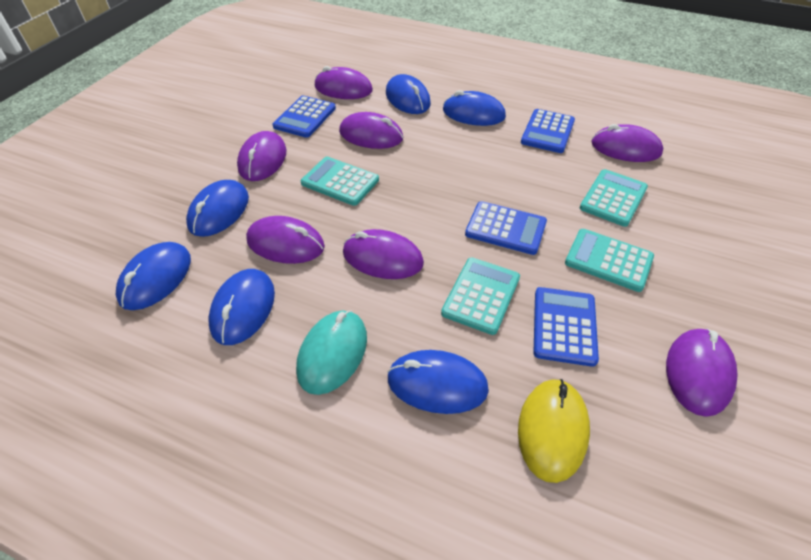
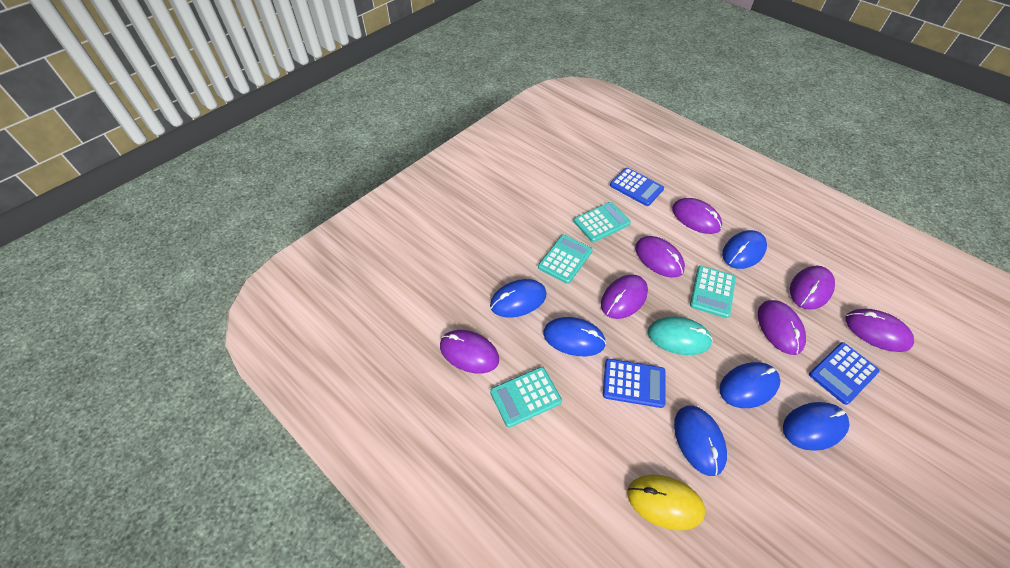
blue calculator: 4 -> 3

